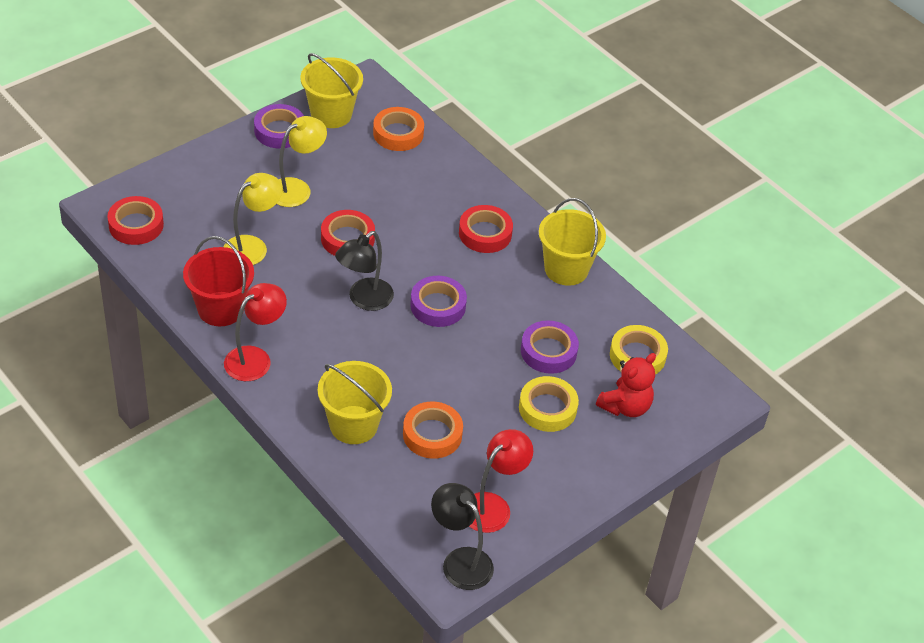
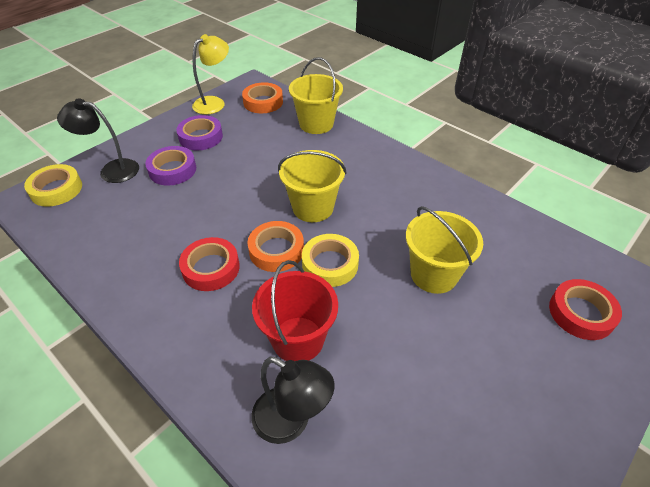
purple tape: 3 -> 2
red lamp: 2 -> 0
red tape: 3 -> 2
red teddy bear: 1 -> 0
yellow lamp: 2 -> 1

